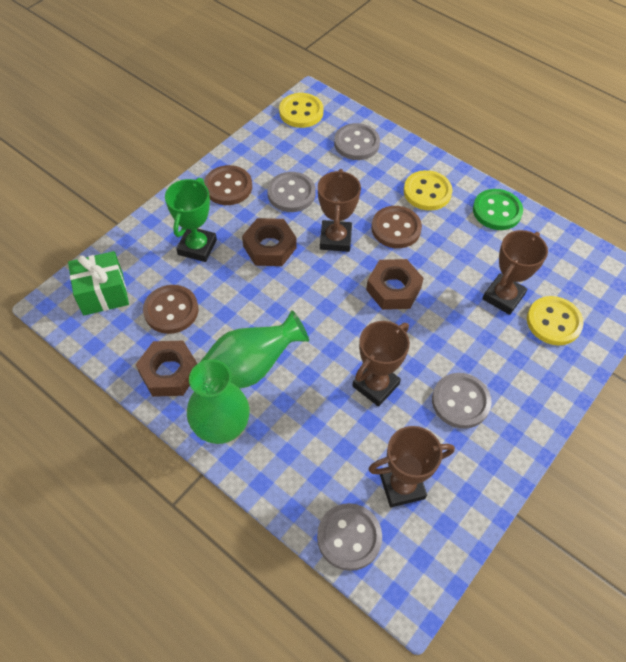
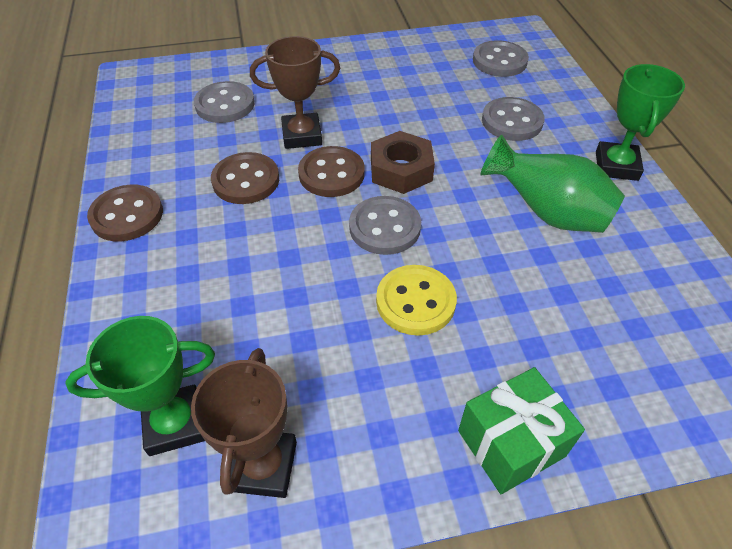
brown nut: 3 -> 1
brown trophy: 4 -> 2
green button: 1 -> 0
green trophy: 1 -> 2
green vase: 2 -> 1
yellow button: 3 -> 1

